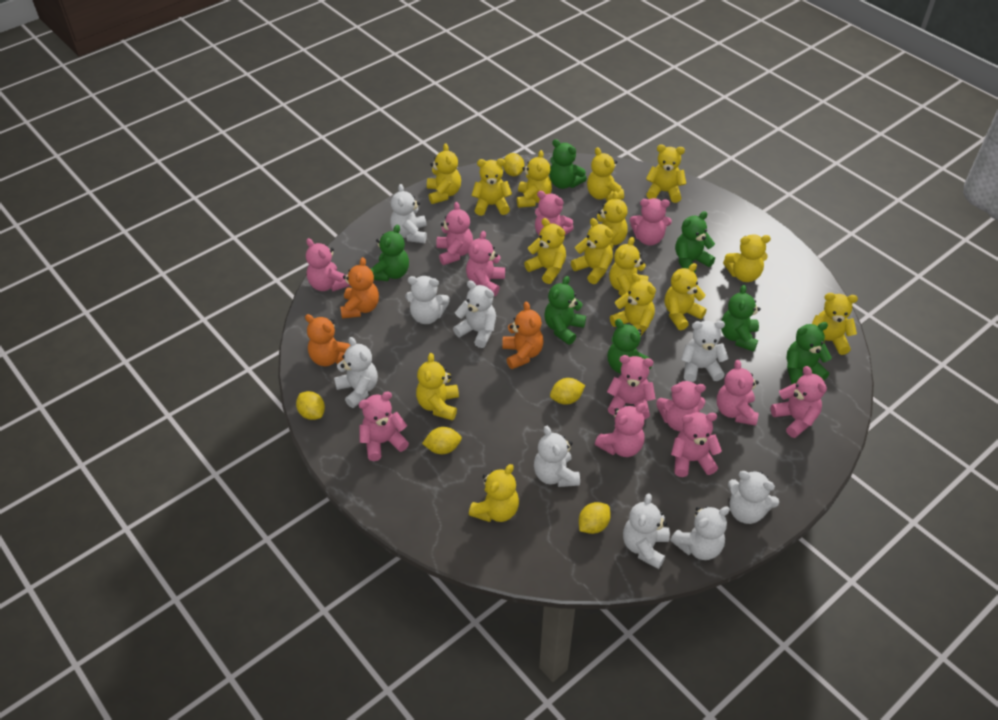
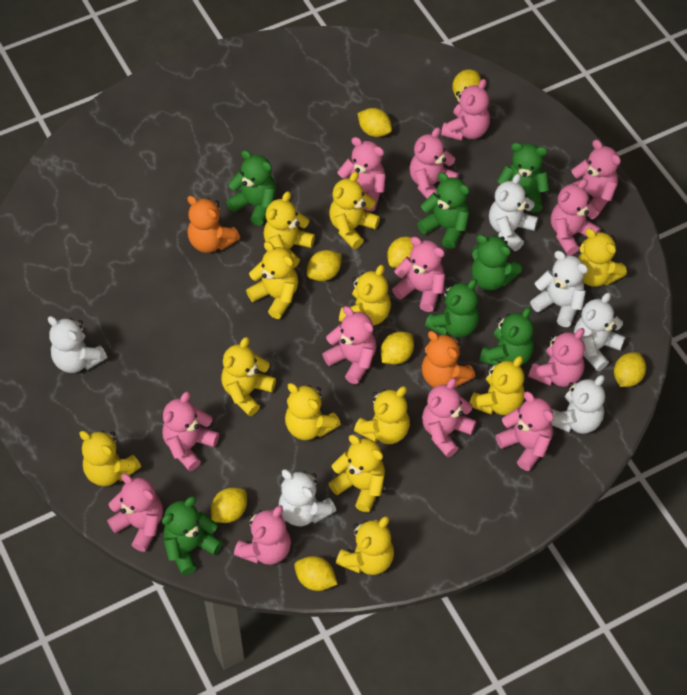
orange teddy bear: 3 -> 2
pink teddy bear: 12 -> 13
white teddy bear: 9 -> 6
yellow lemon: 5 -> 8
yellow teddy bear: 15 -> 12

